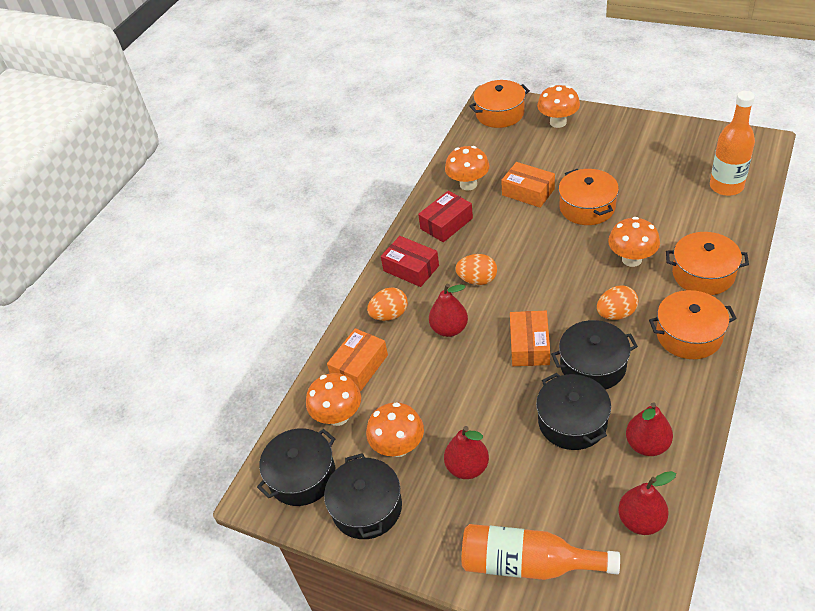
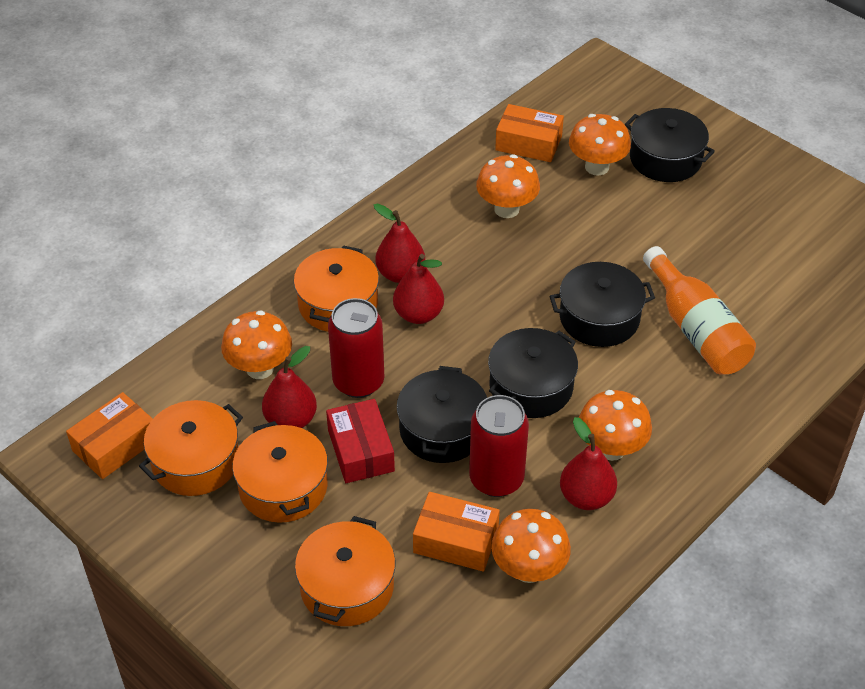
orange bottle: 2 -> 1
orange egg: 3 -> 0
red box: 2 -> 1
red can: 0 -> 2

